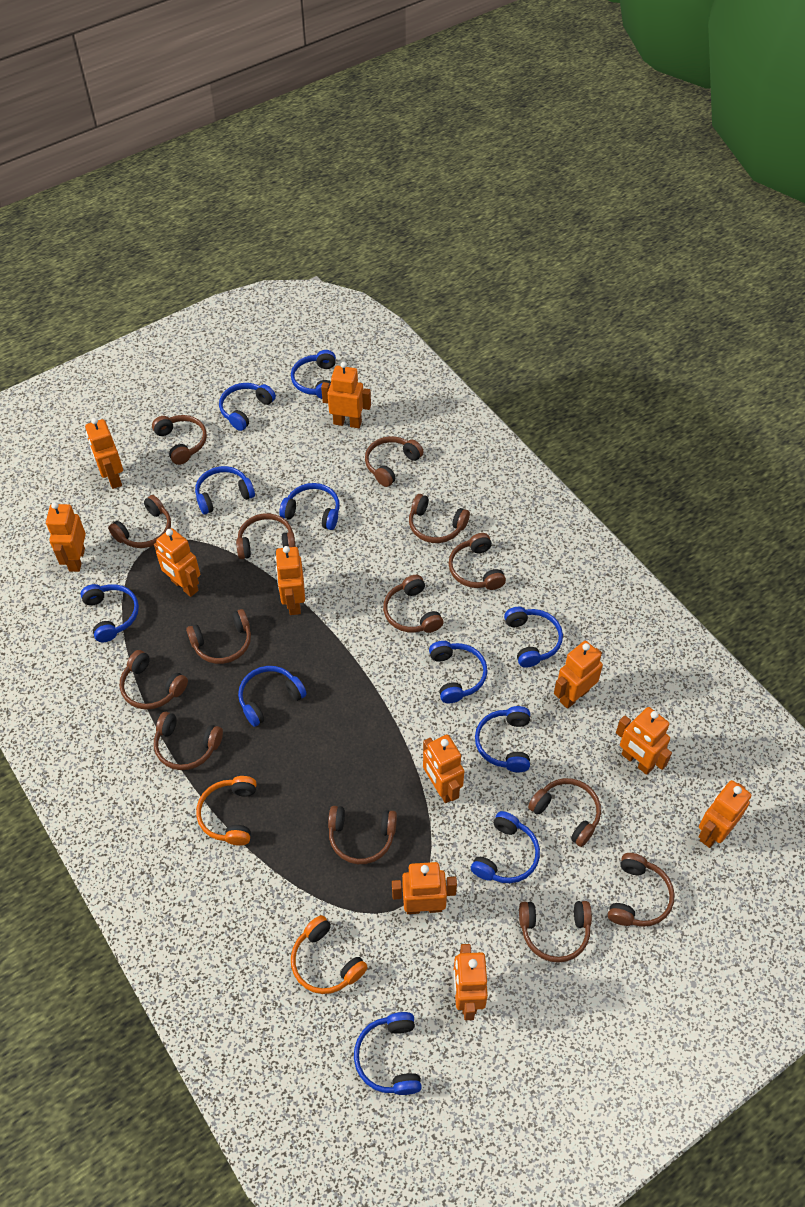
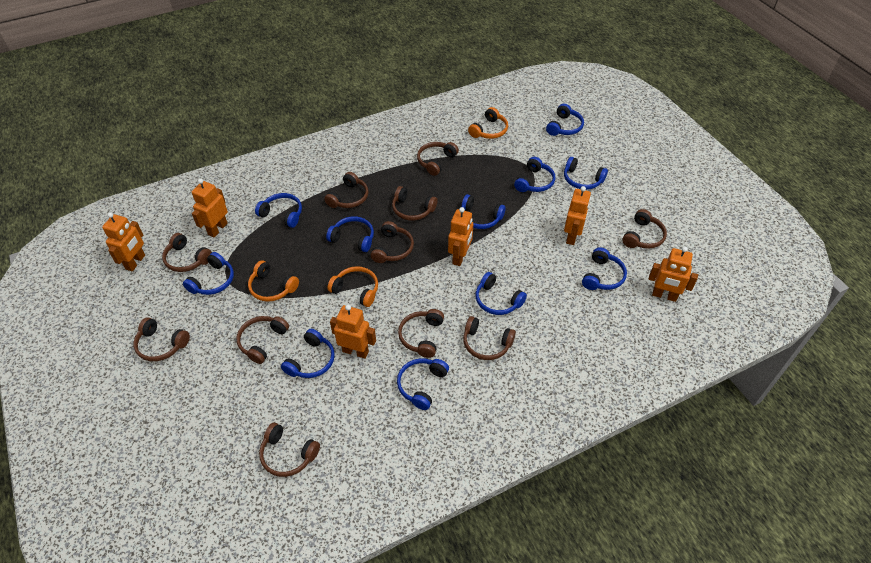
brown headphones: 14 -> 11
orange headphones: 2 -> 3
orange robot: 11 -> 6

